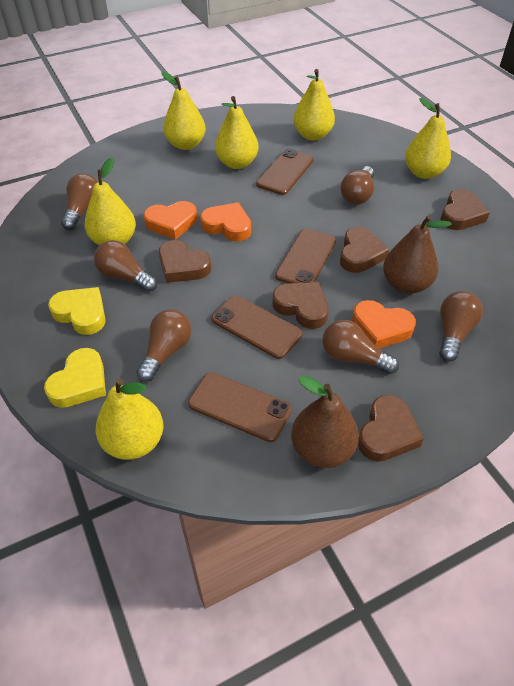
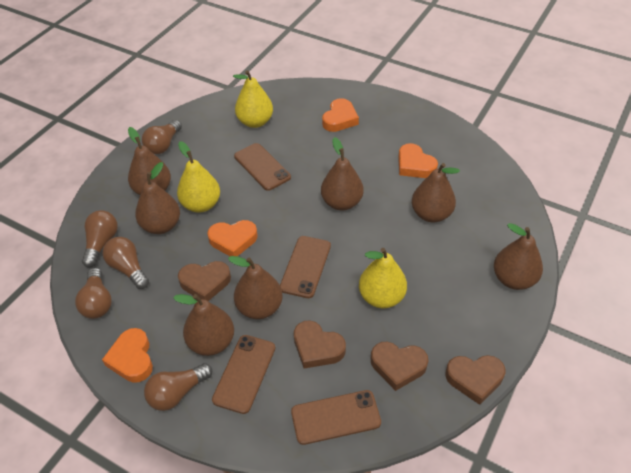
brown heart: 5 -> 4
brown light bulb: 6 -> 5
brown pear: 2 -> 7
orange heart: 3 -> 4
yellow heart: 2 -> 0
yellow pear: 6 -> 3

